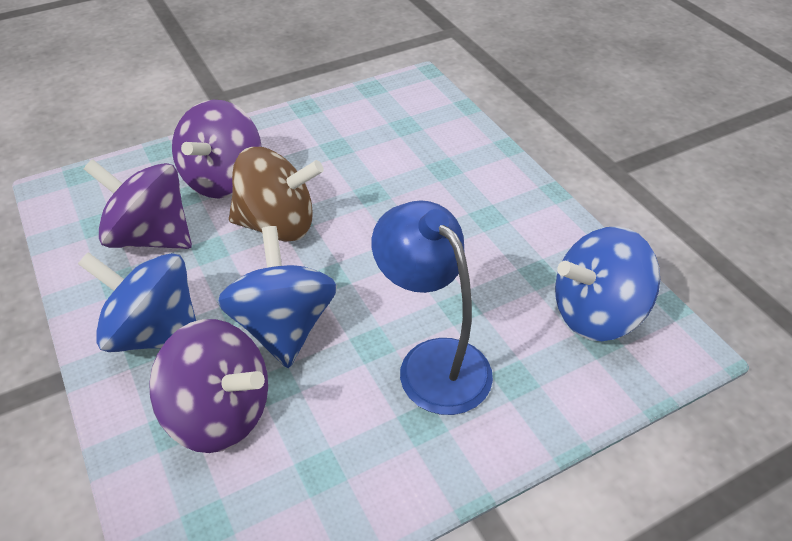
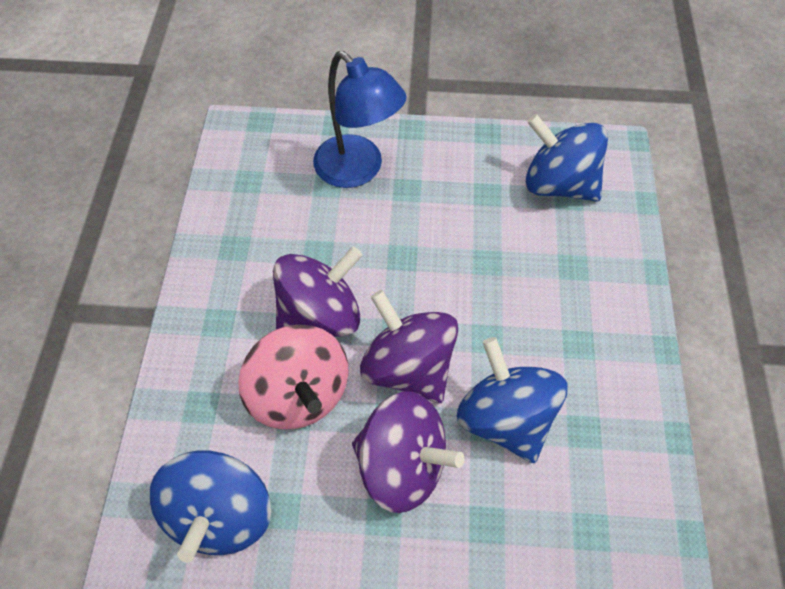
brown spinning top: 1 -> 0
pink spinning top: 0 -> 1

